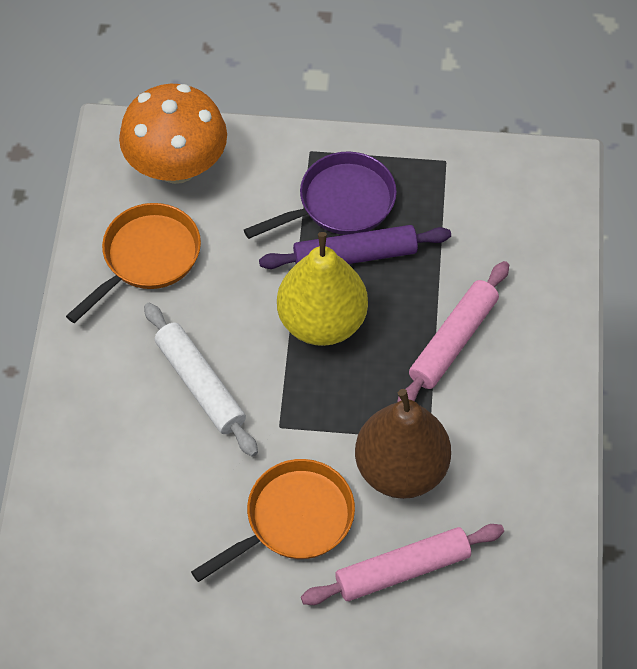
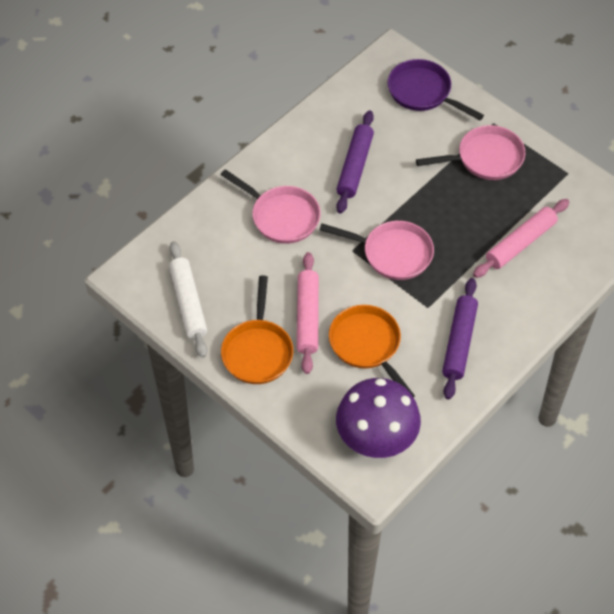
brown pear: 1 -> 0
orange mushroom: 1 -> 0
pink pan: 0 -> 3
purple mushroom: 0 -> 1
purple rolling pin: 1 -> 2
yellow pear: 1 -> 0

